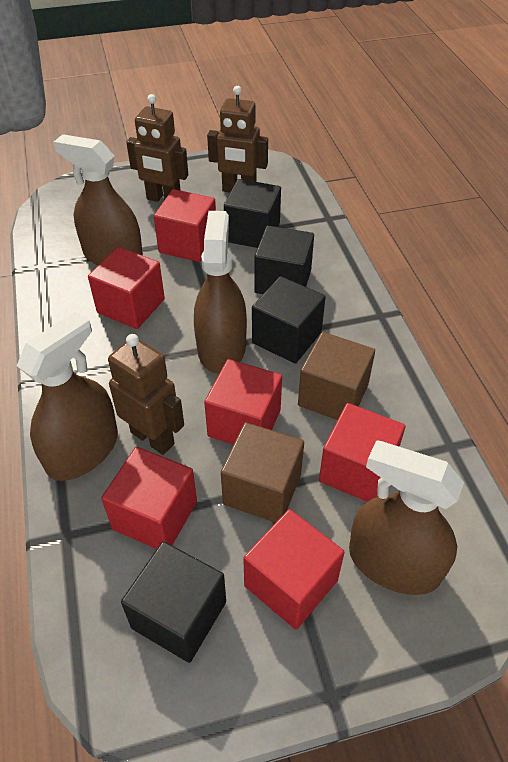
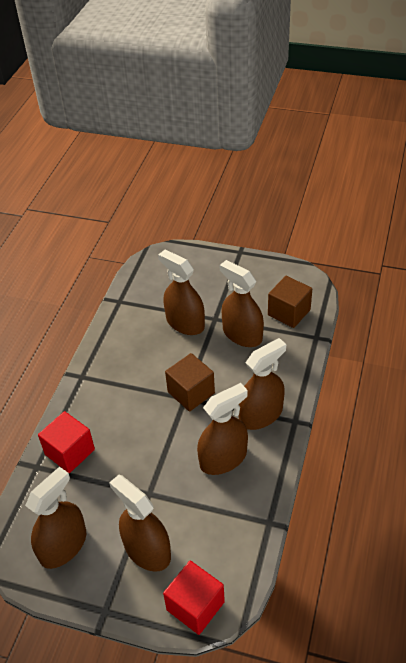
black cube: 4 -> 0
brown robot: 3 -> 0
brown spray bottle: 4 -> 6
red cube: 6 -> 2

